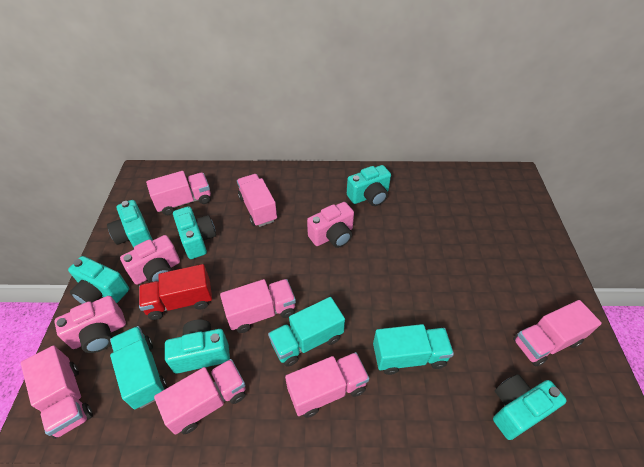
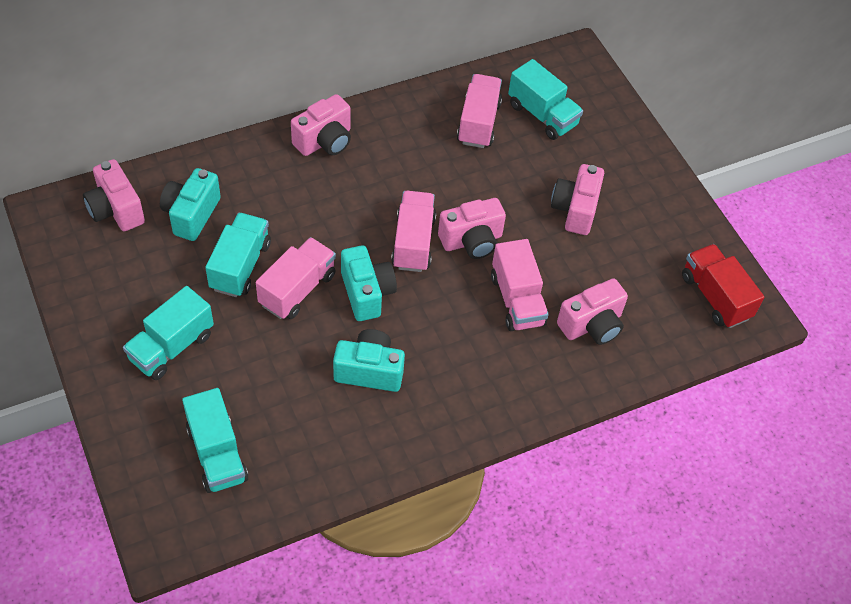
pink camera: 3 -> 5
pink truck: 7 -> 4
turquoise camera: 6 -> 3
turquoise truck: 3 -> 4

